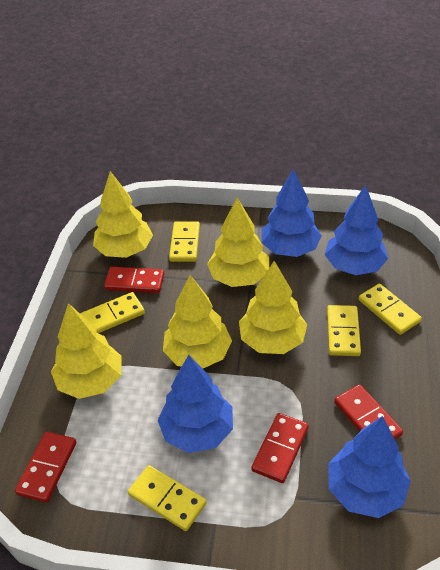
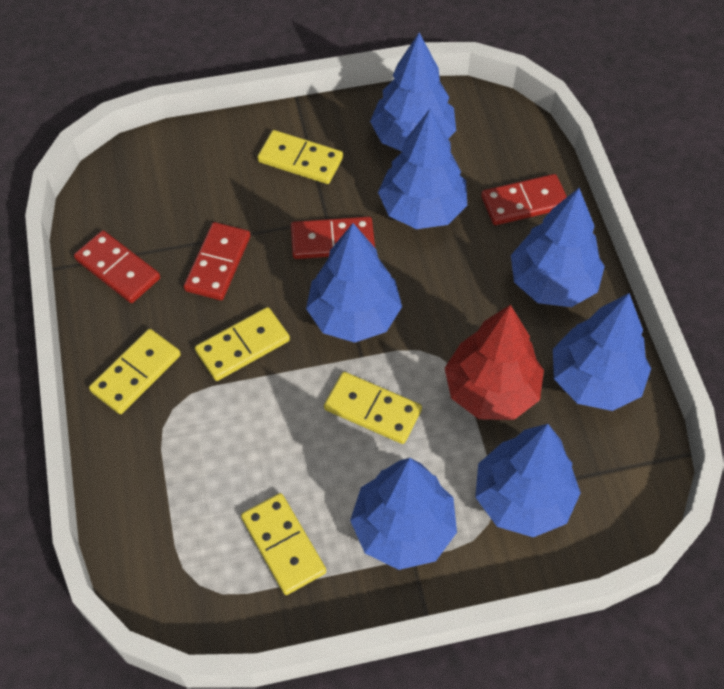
blue tree: 4 -> 7
red tree: 0 -> 1
yellow tree: 5 -> 0

